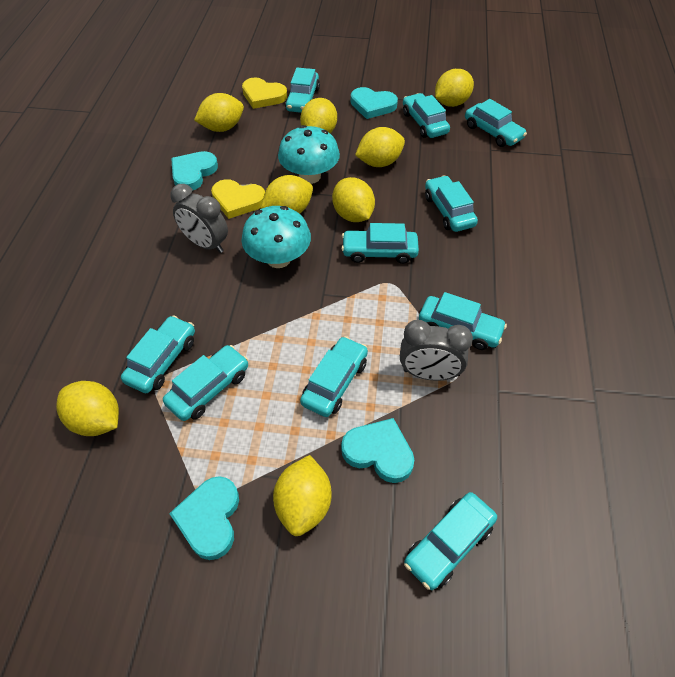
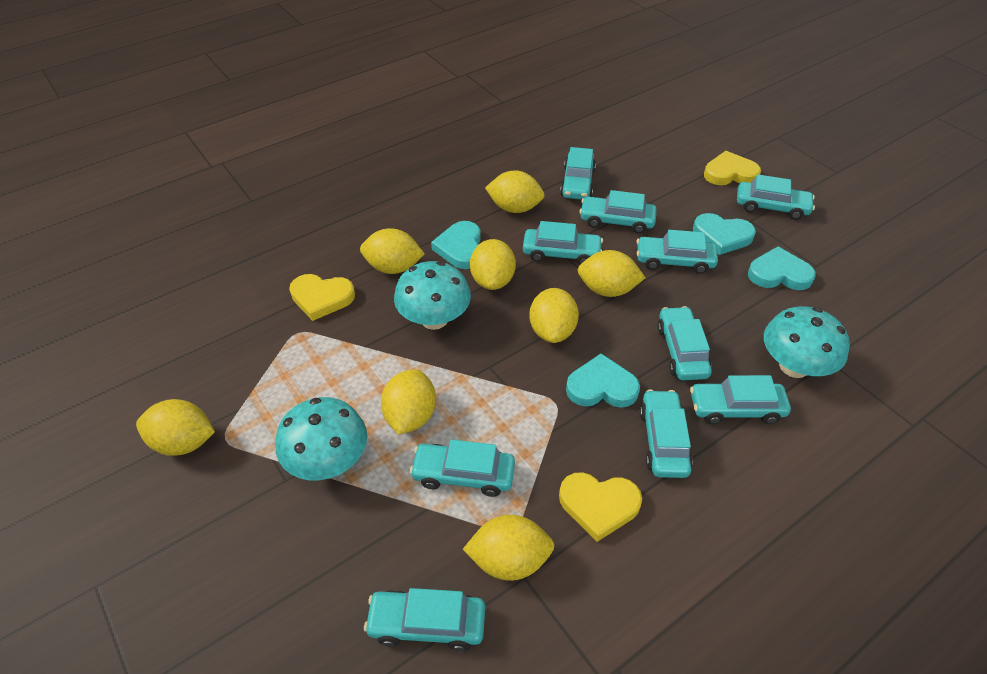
grey clock: 2 -> 0
turquoise mushroom: 2 -> 3
yellow heart: 2 -> 3

